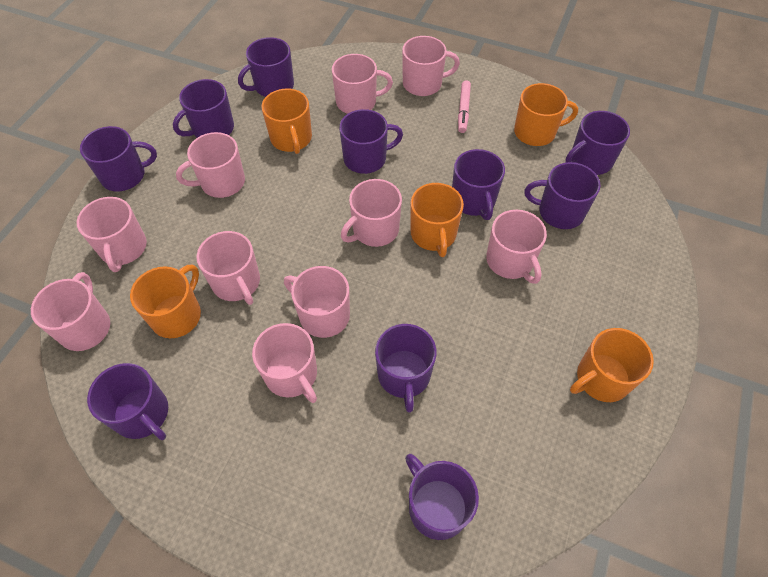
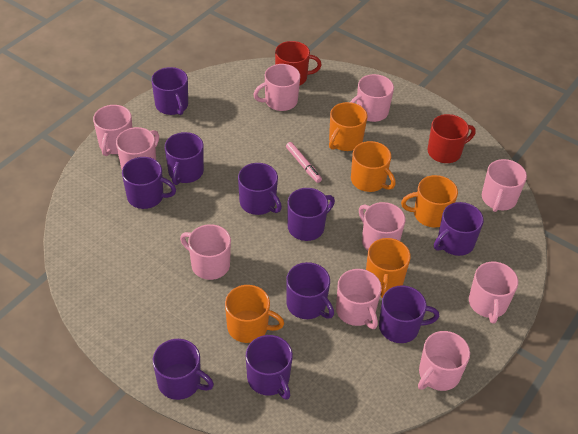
red mug: 0 -> 2

